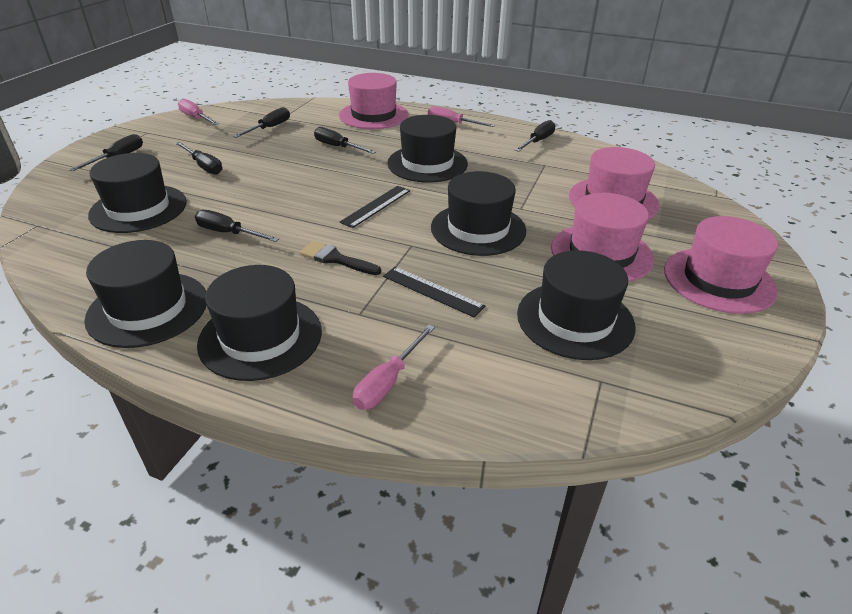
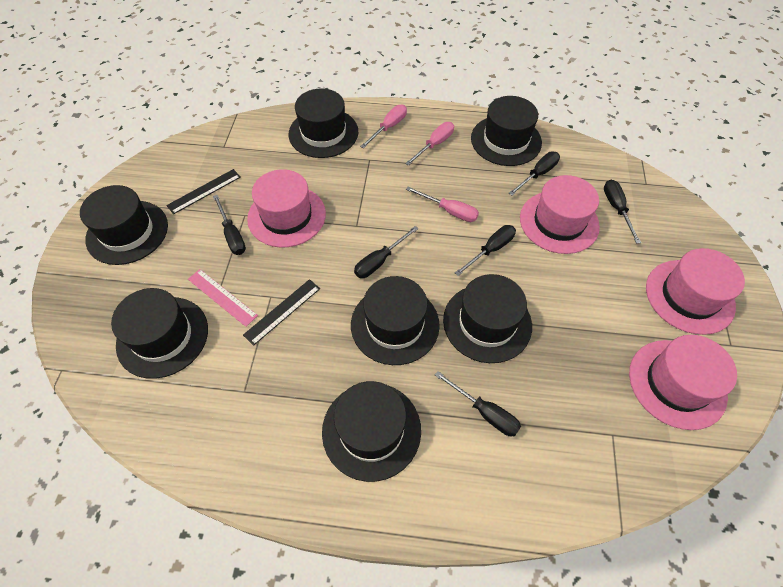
black brush: 1 -> 0
black hat: 6 -> 7
pink ruler: 0 -> 1

